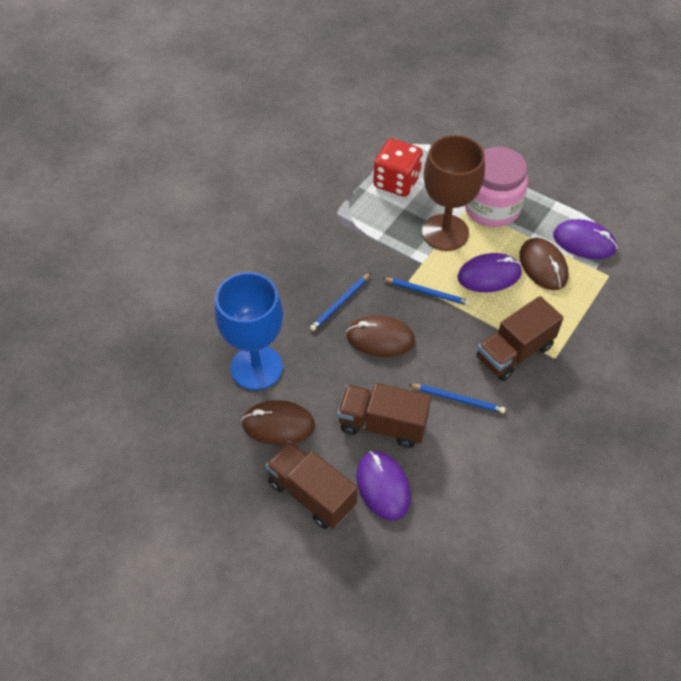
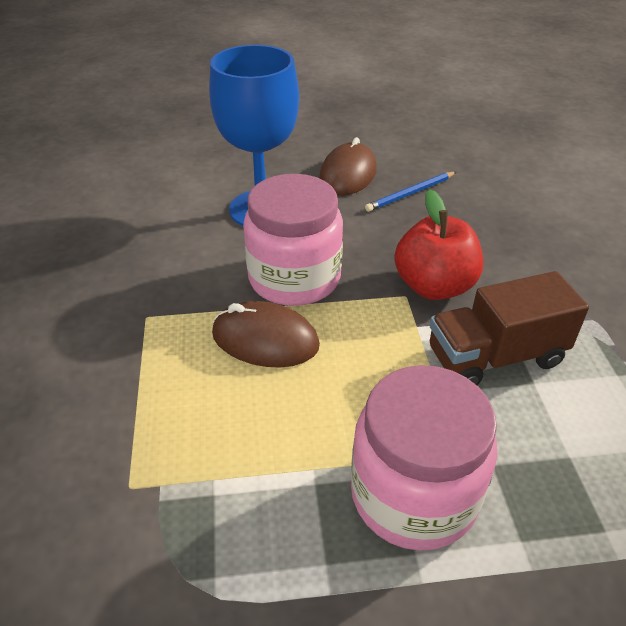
blue pencil: 3 -> 1
brown goblet: 1 -> 0
brown mouse: 3 -> 2
brown truck: 3 -> 1
pink jar: 1 -> 2
purple mouse: 3 -> 0
red apple: 0 -> 1
red dice: 1 -> 0

